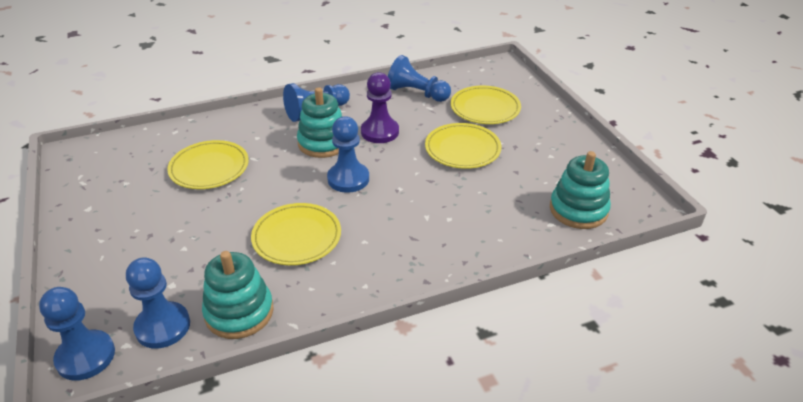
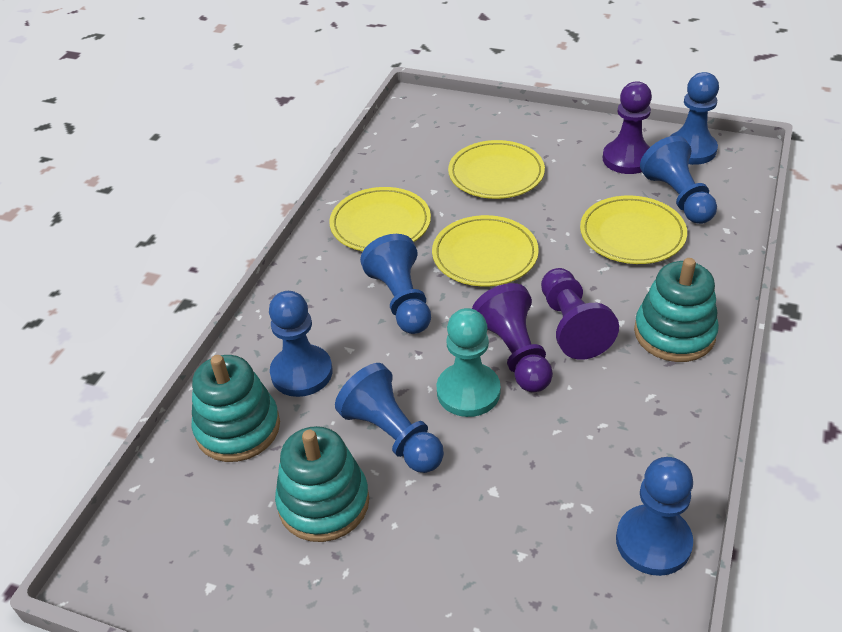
blue pawn: 5 -> 6
purple pawn: 1 -> 3
turquoise pawn: 0 -> 1

